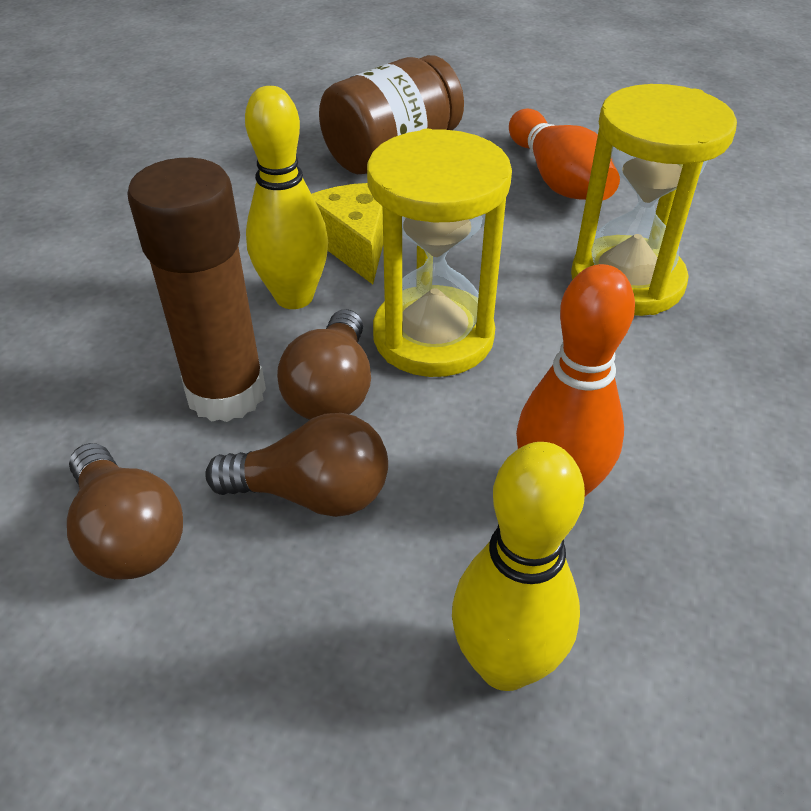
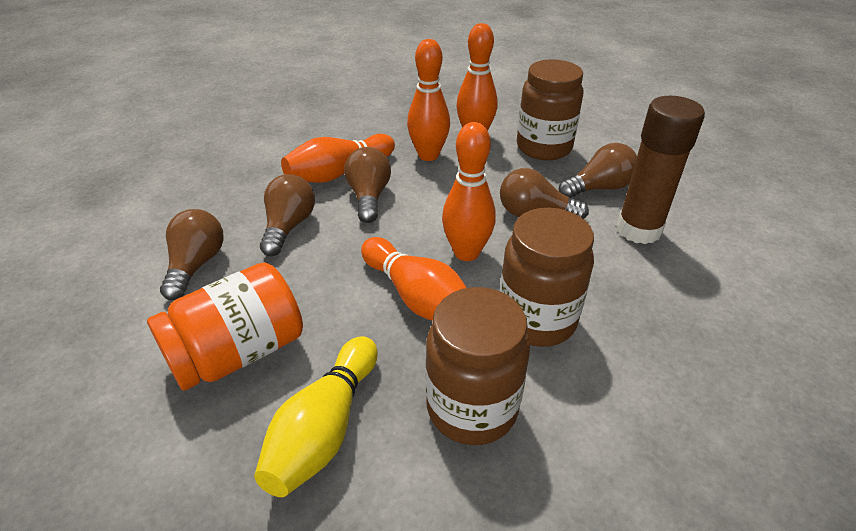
brown jar: 1 -> 3
brown light bulb: 3 -> 5
orange bowling pin: 2 -> 5
orange jar: 0 -> 1
yellow bowling pin: 2 -> 1
yellow cheese: 1 -> 0
yellow hourglass: 2 -> 0

